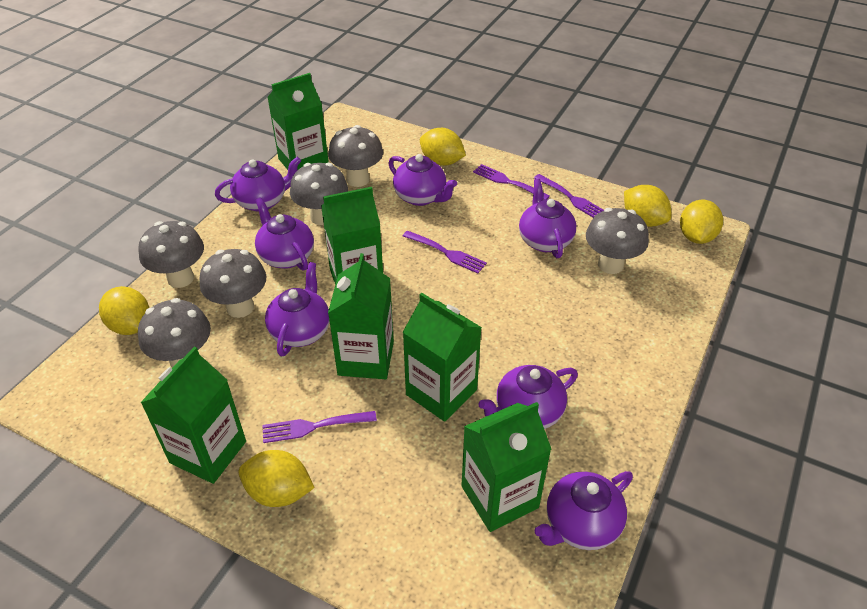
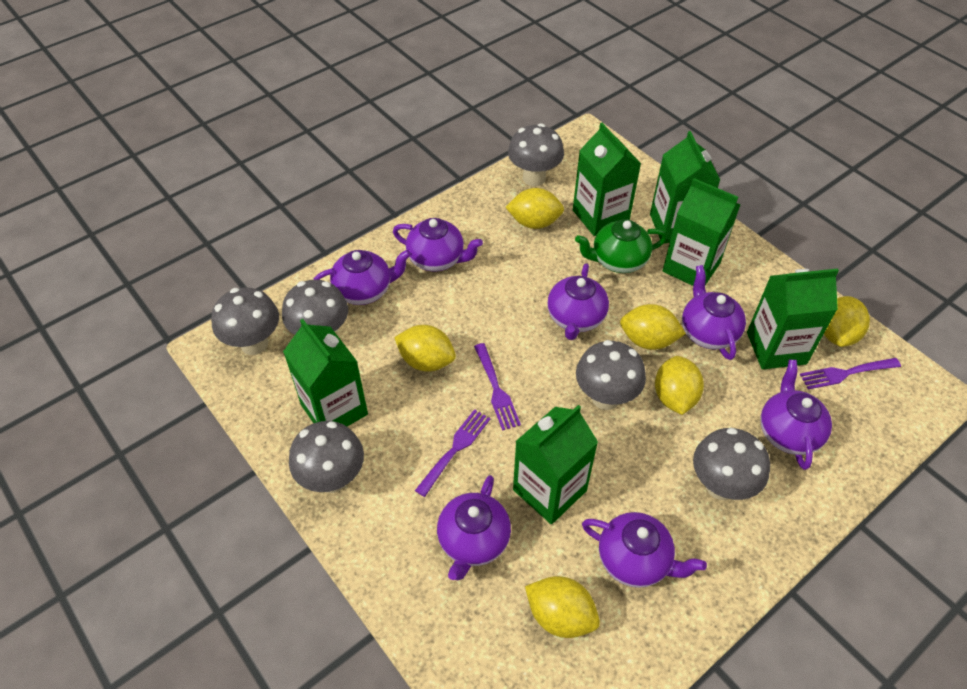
green teapot: 0 -> 1
purple fork: 4 -> 3
yellow lemon: 5 -> 6

